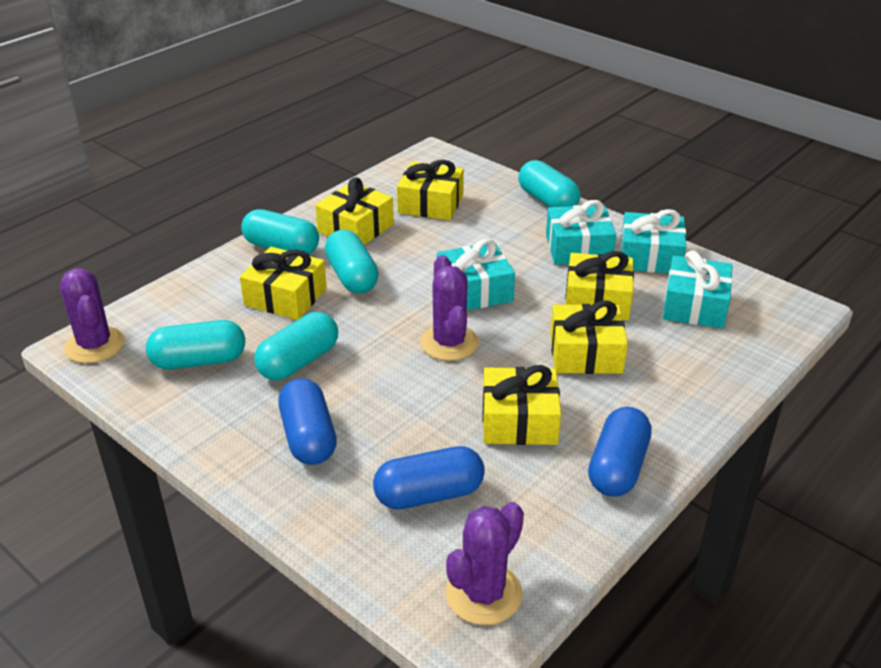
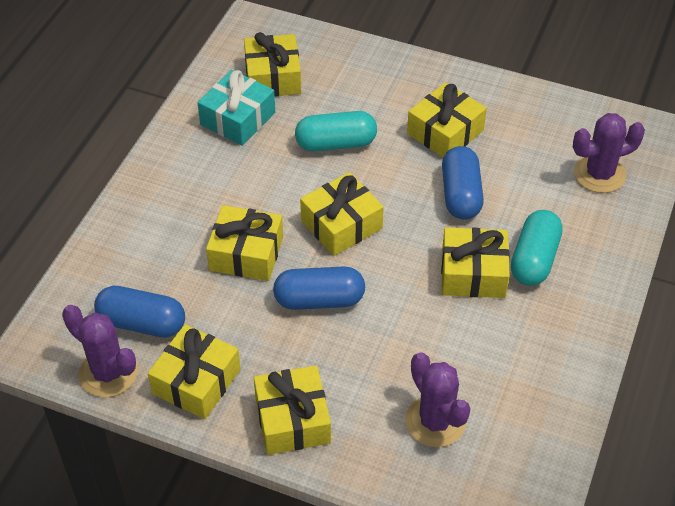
turquoise capsule: 5 -> 2
turquoise gift: 4 -> 1
yellow gift: 6 -> 7

